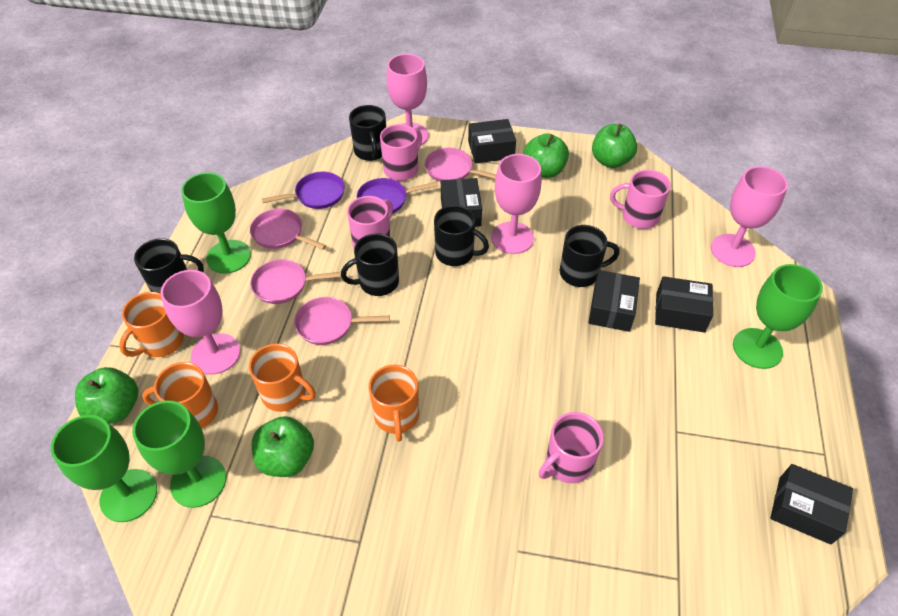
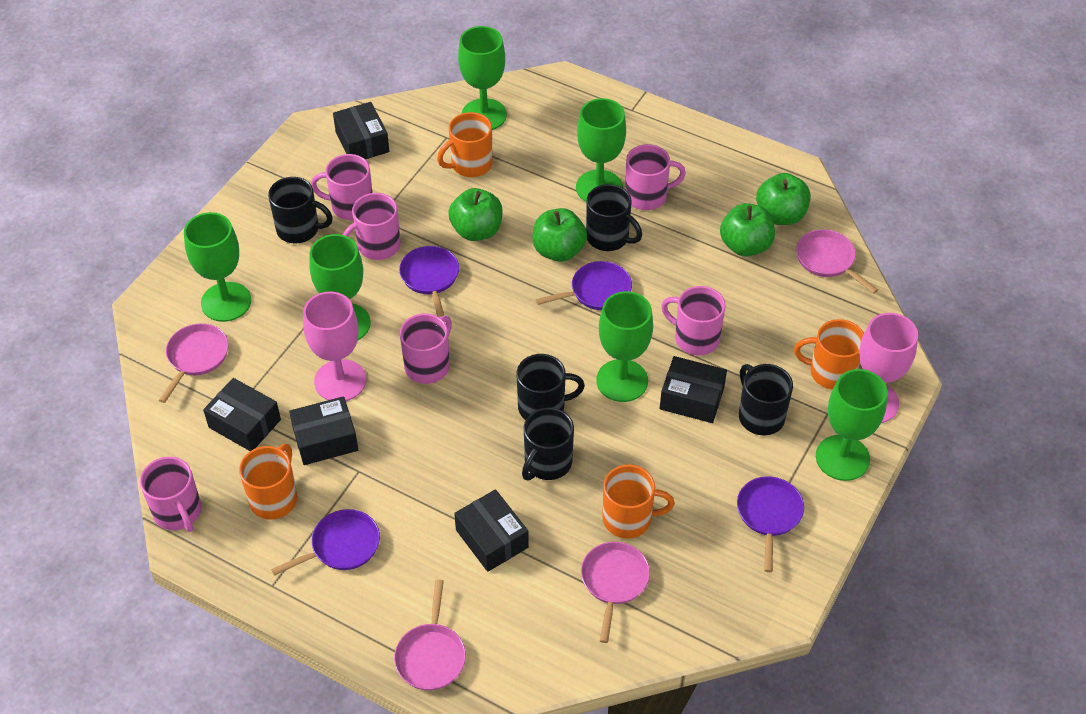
green goblet: 4 -> 6
pink goblet: 4 -> 2
pink mug: 4 -> 6
purple pan: 2 -> 4

